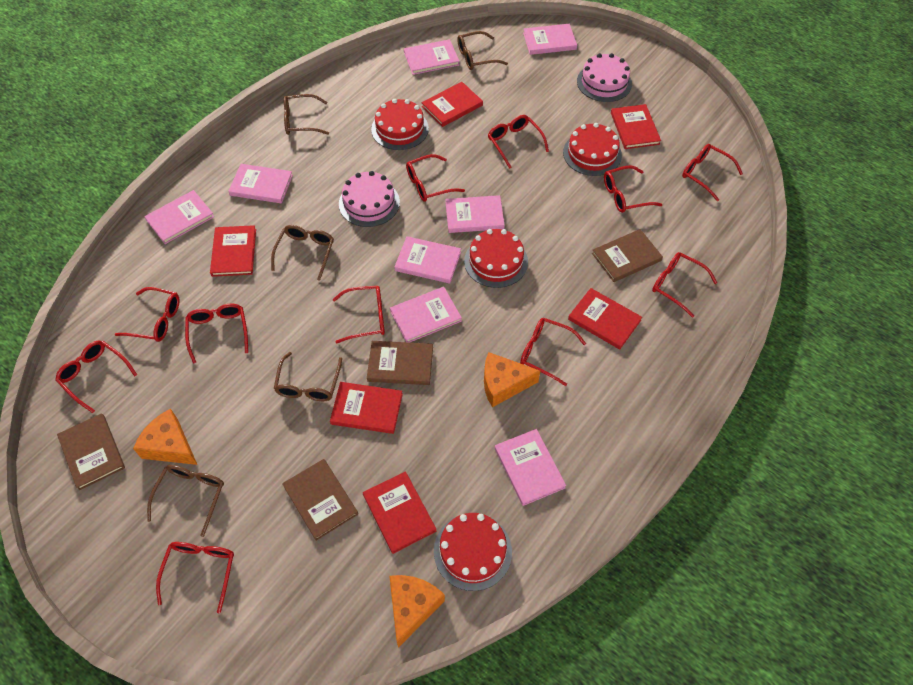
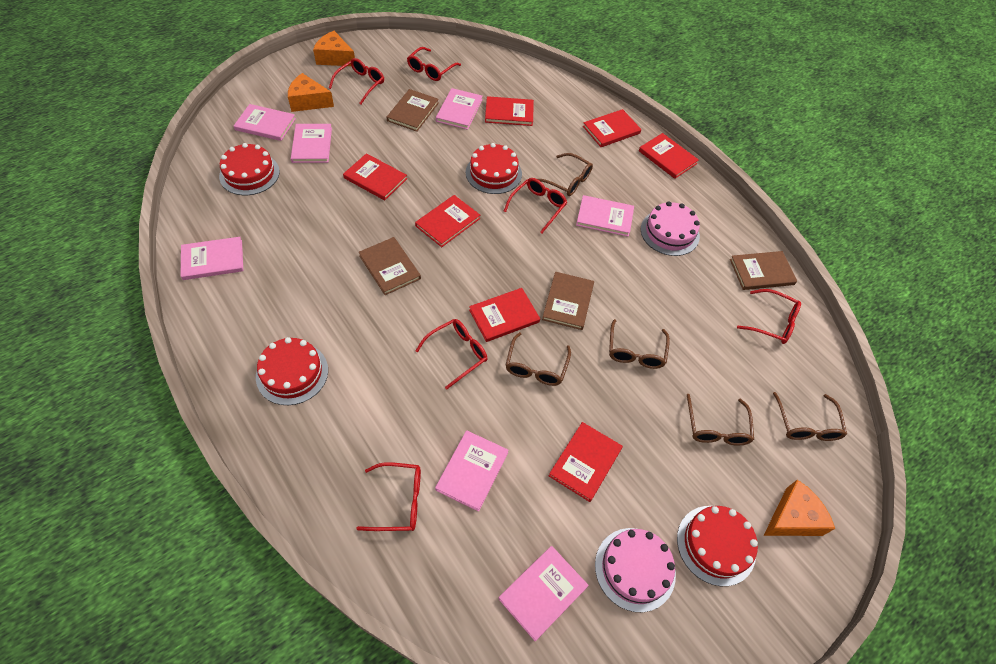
pink book: 8 -> 7
red book: 6 -> 7
red glasses: 11 -> 6

